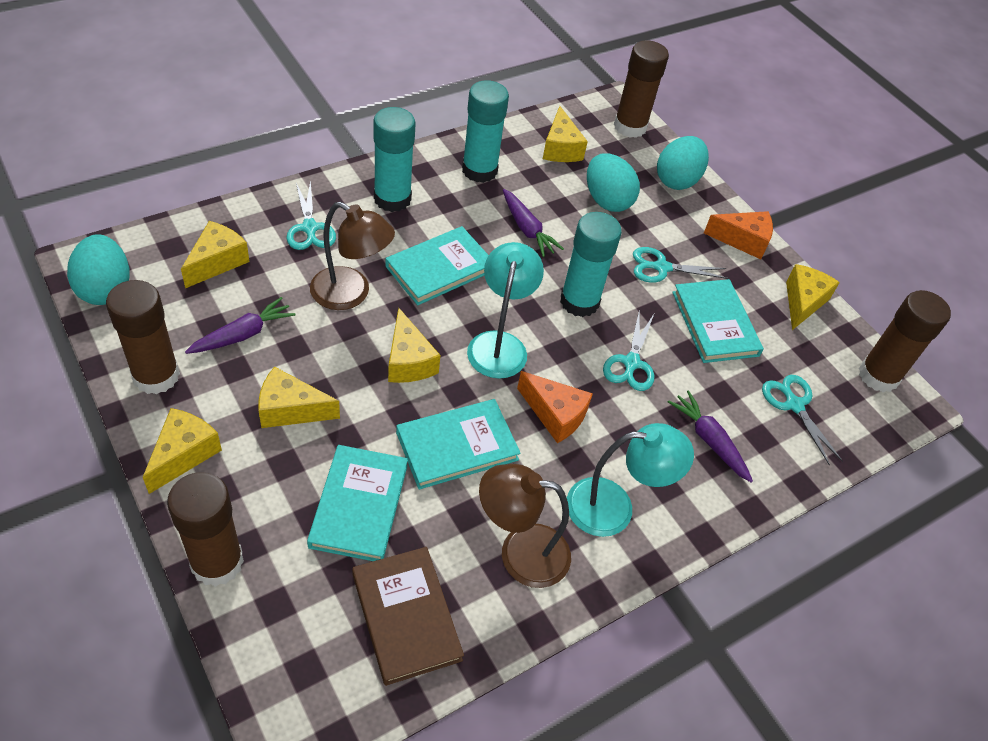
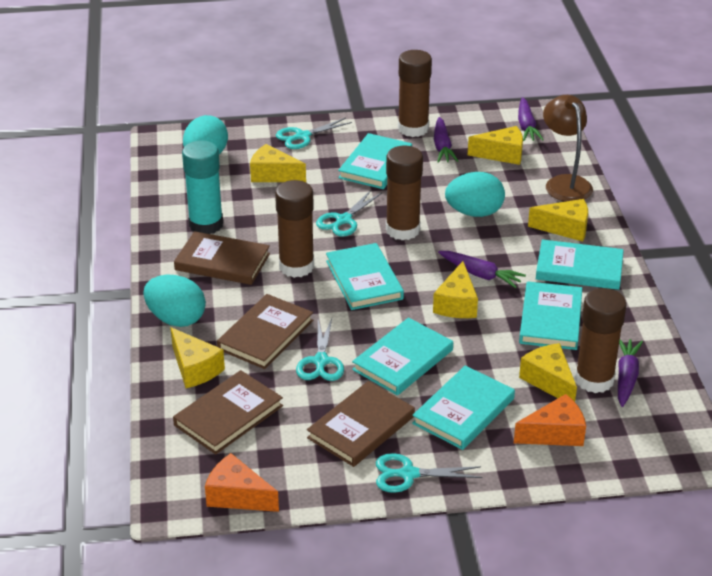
brown book: 1 -> 4
brown lamp: 2 -> 1
purple carrot: 3 -> 4
turquoise book: 4 -> 6
turquoise glue stick: 3 -> 1
turquoise lamp: 2 -> 0

